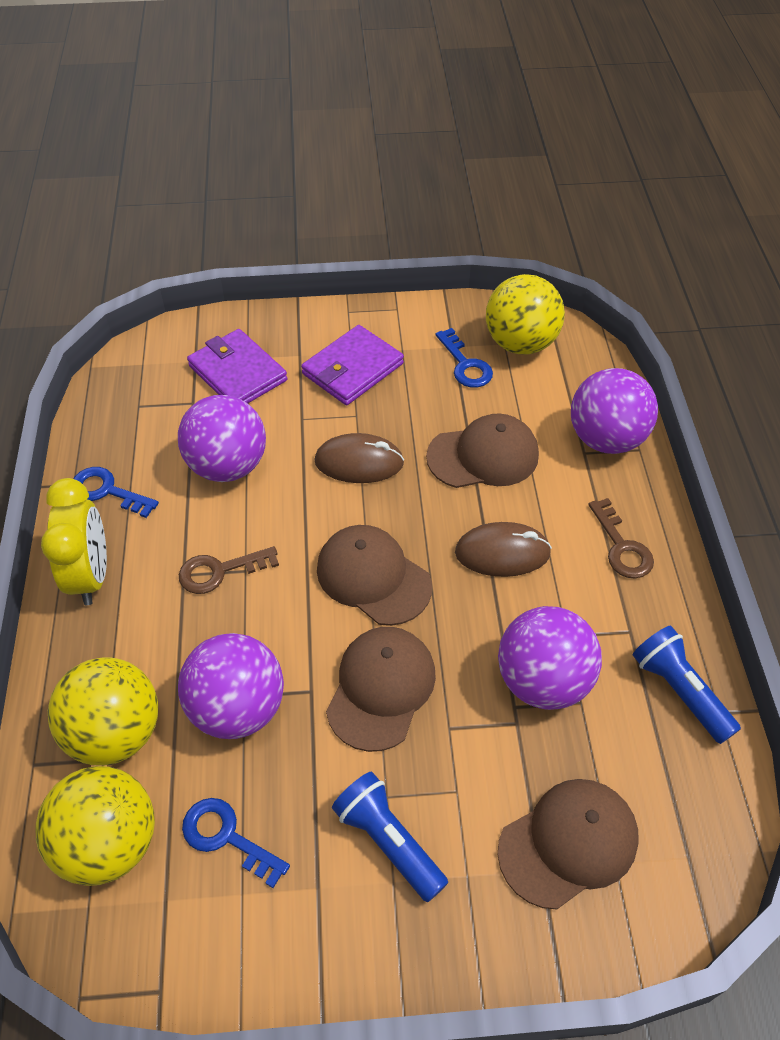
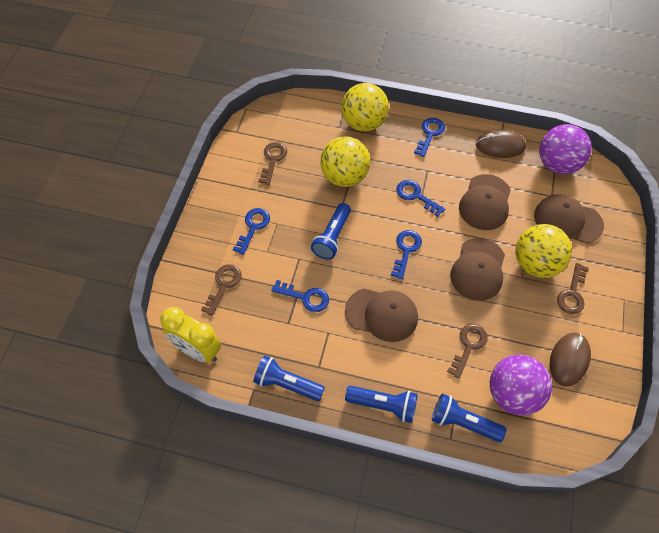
blue flashlight: 2 -> 4
blue key: 3 -> 5
brown key: 2 -> 4
purple ball: 4 -> 2
purple wallet: 2 -> 0

